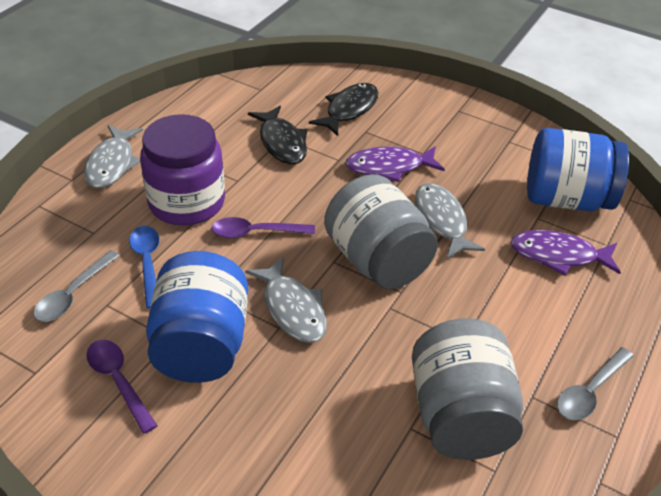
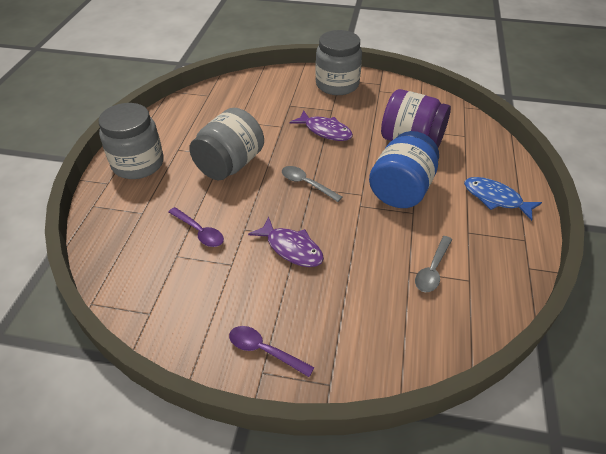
black fish: 2 -> 0
blue fish: 0 -> 1
blue jar: 2 -> 1
blue spoon: 1 -> 0
grey fish: 3 -> 0
grey jar: 2 -> 3

